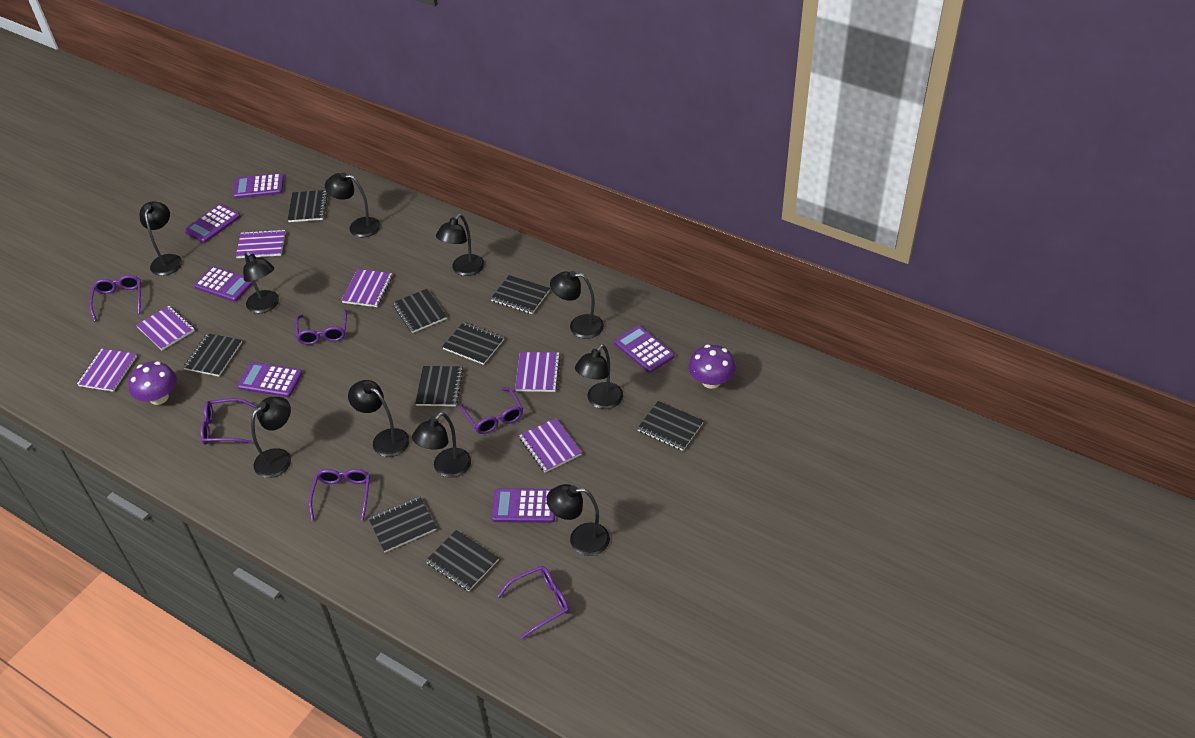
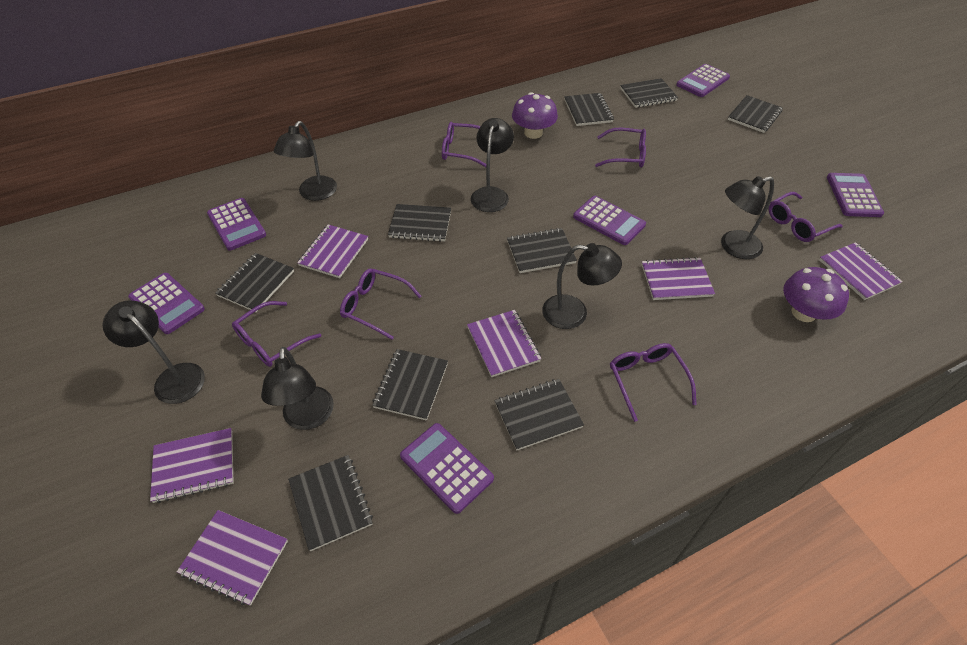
black lamp: 10 -> 6

